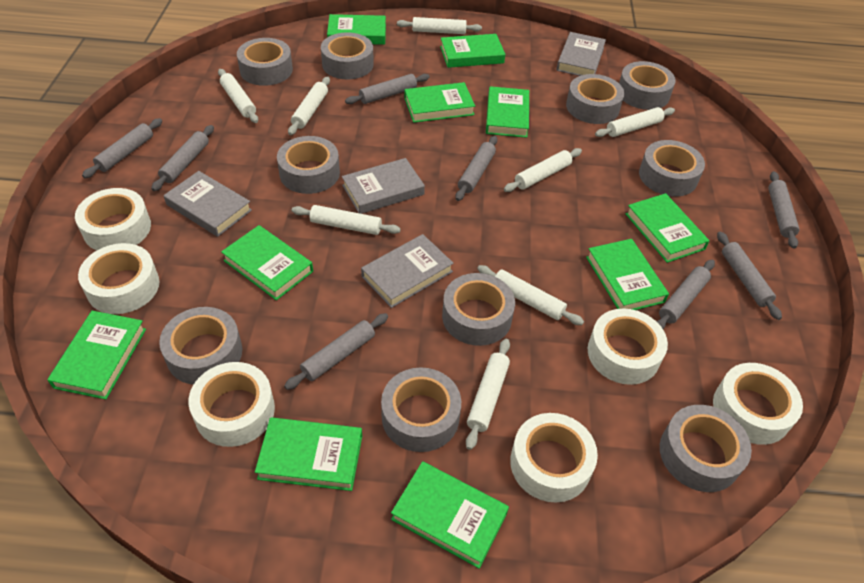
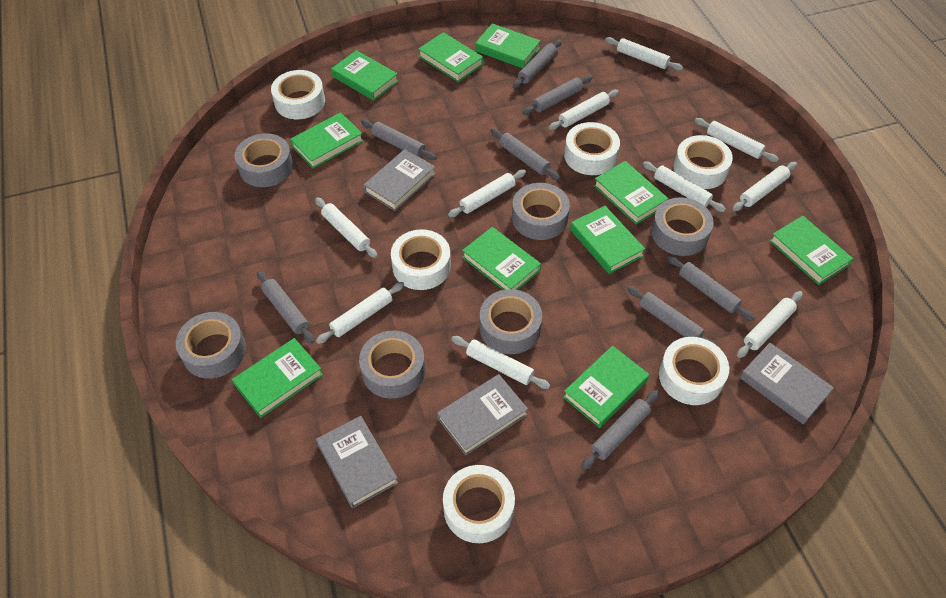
grey tape: 10 -> 6
white rolling pin: 8 -> 10

